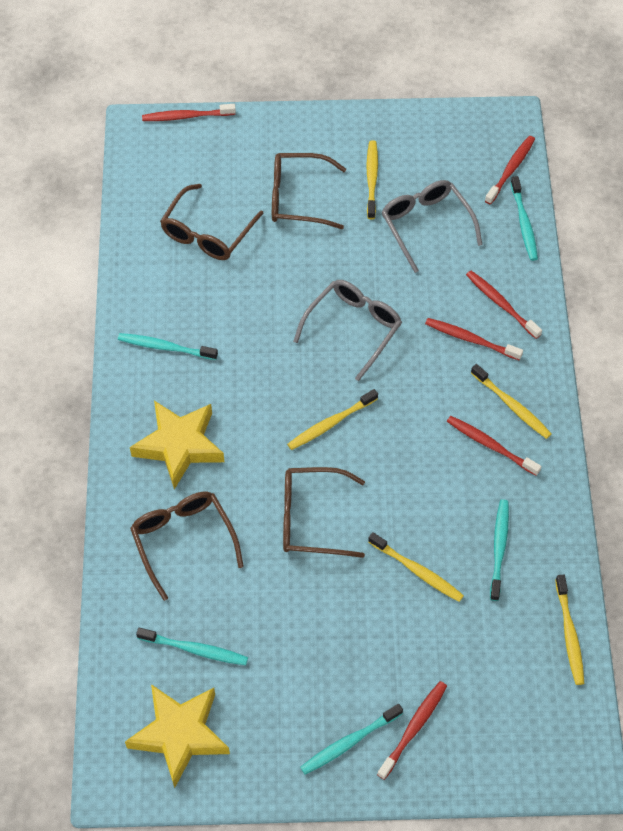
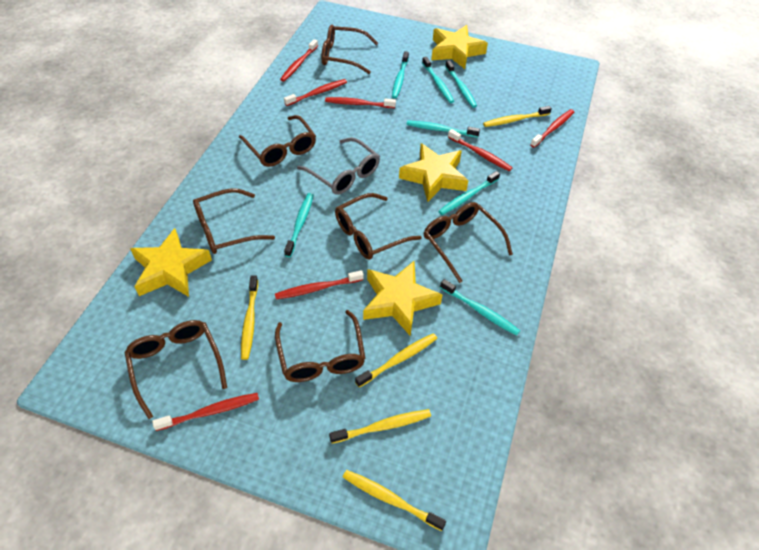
brown glasses: 4 -> 7
grey glasses: 2 -> 1
red toothbrush: 6 -> 7
turquoise toothbrush: 5 -> 7
yellow star: 2 -> 4

